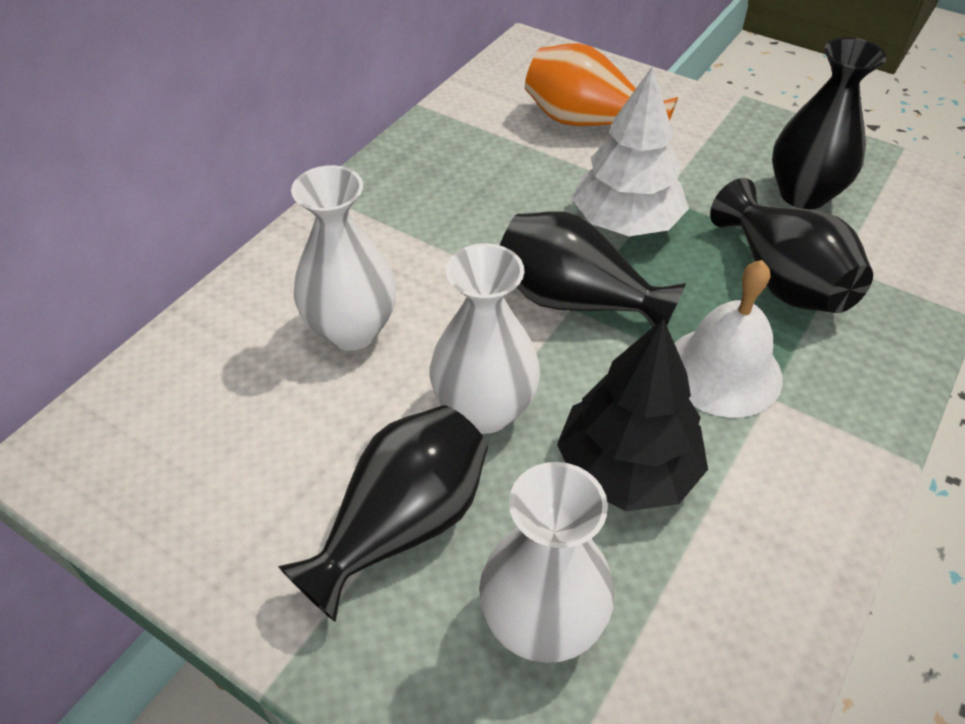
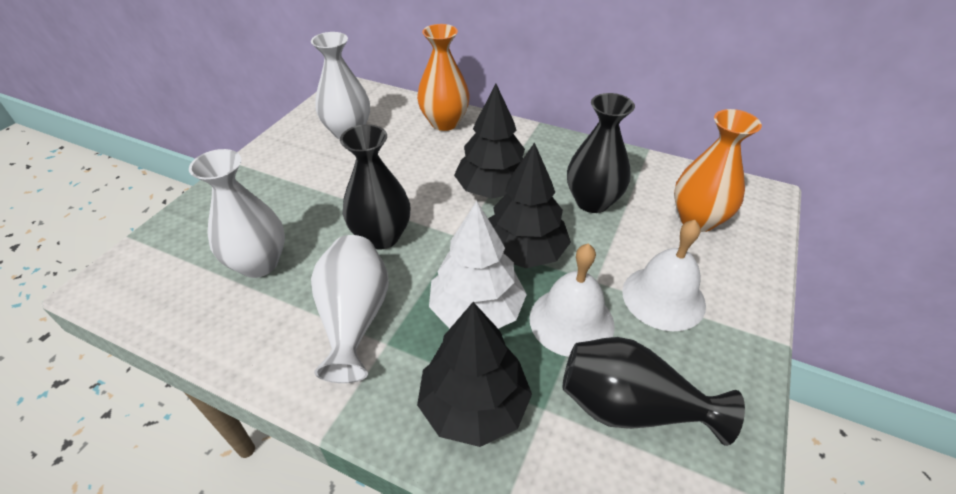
black tree: 1 -> 3
black vase: 4 -> 3
orange vase: 1 -> 2
white bell: 1 -> 2

